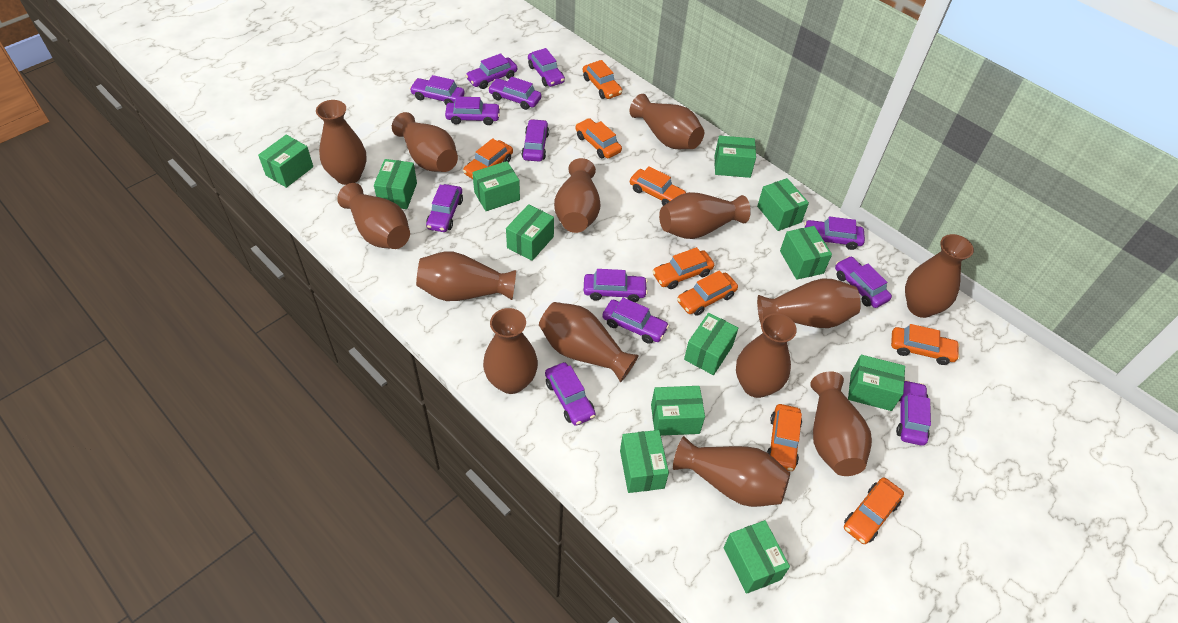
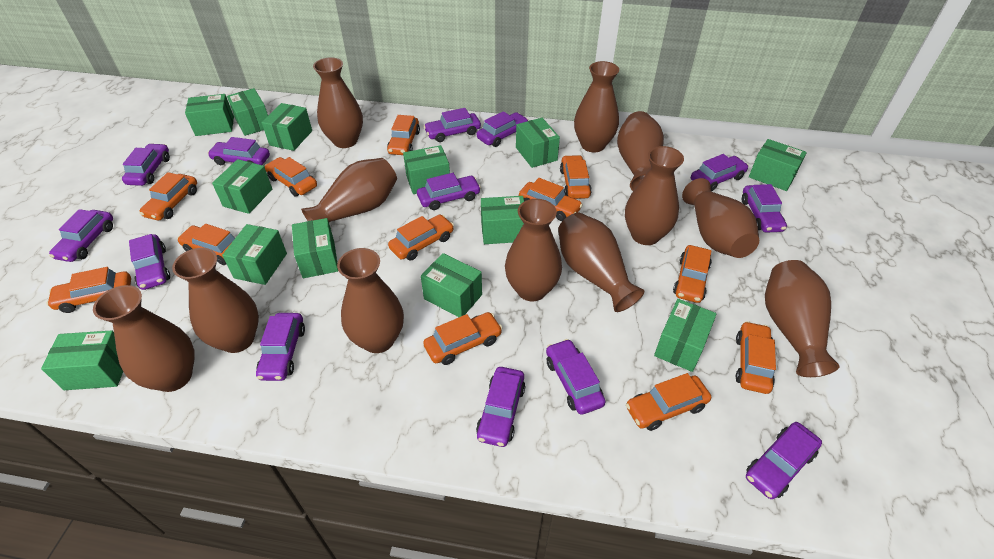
brown vase: 14 -> 12
green box: 12 -> 13
orange car: 9 -> 12

